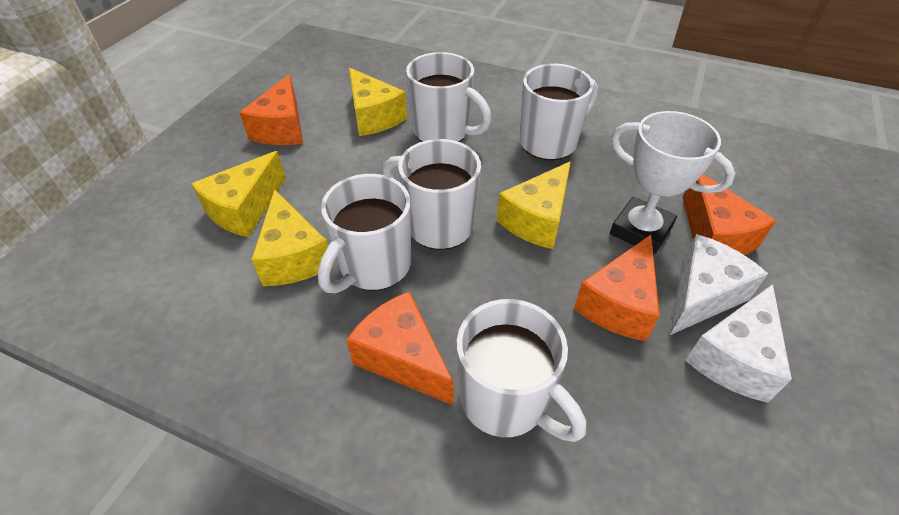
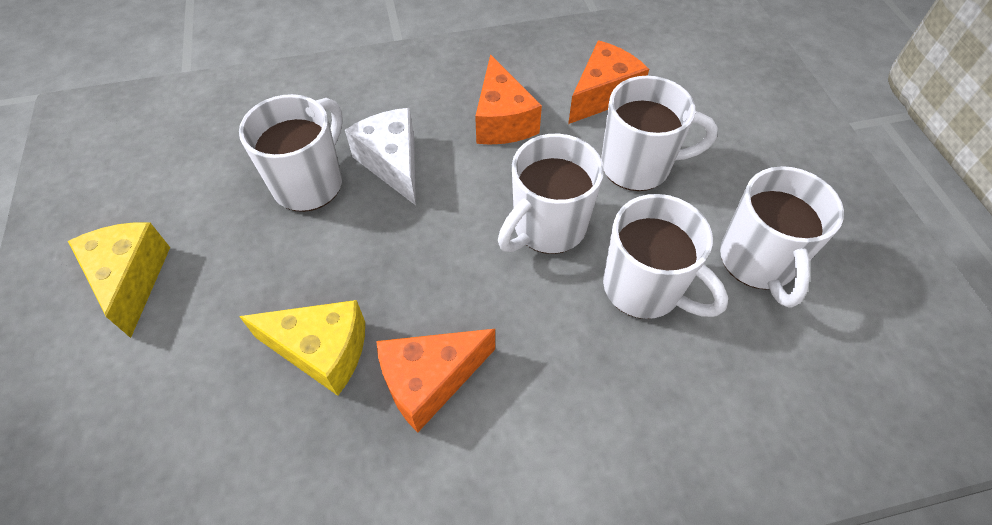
orange cheese: 4 -> 3
white cheese: 2 -> 1
white trophy: 1 -> 0
yellow cheese: 4 -> 2

